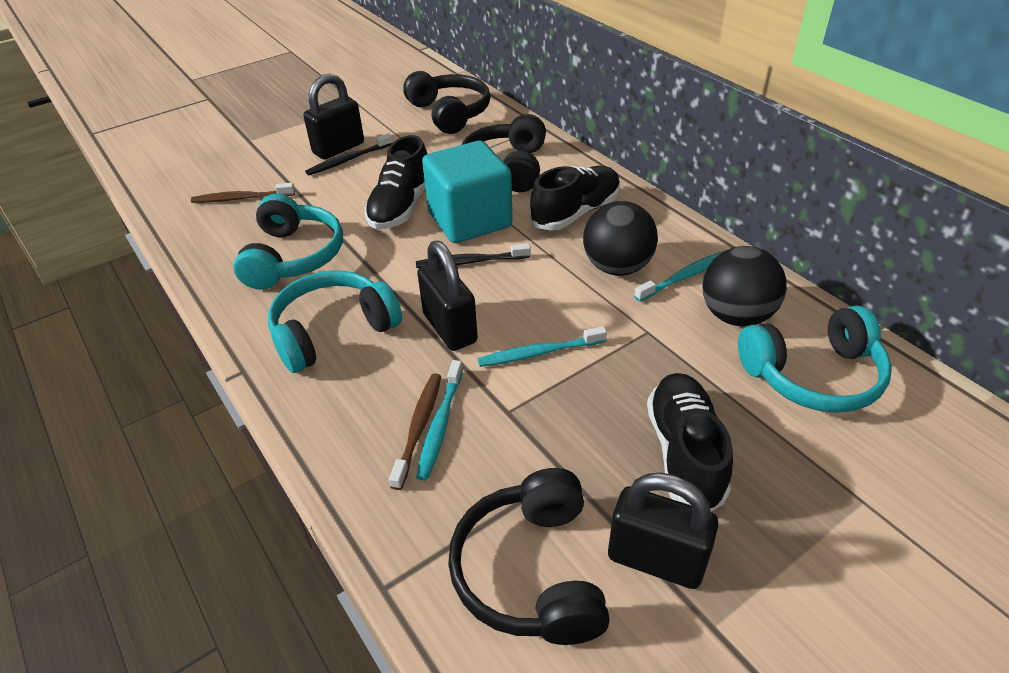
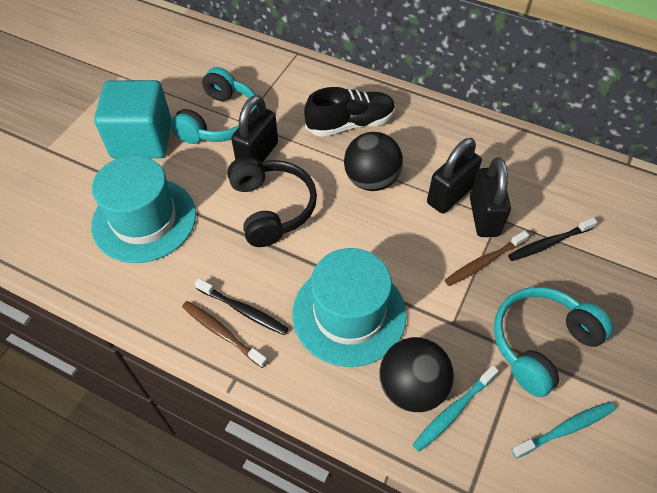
black headphones: 3 -> 1
black shoe: 3 -> 1
turquoise hat: 0 -> 2
turquoise headphones: 3 -> 2
turquoise toothbrush: 3 -> 2

